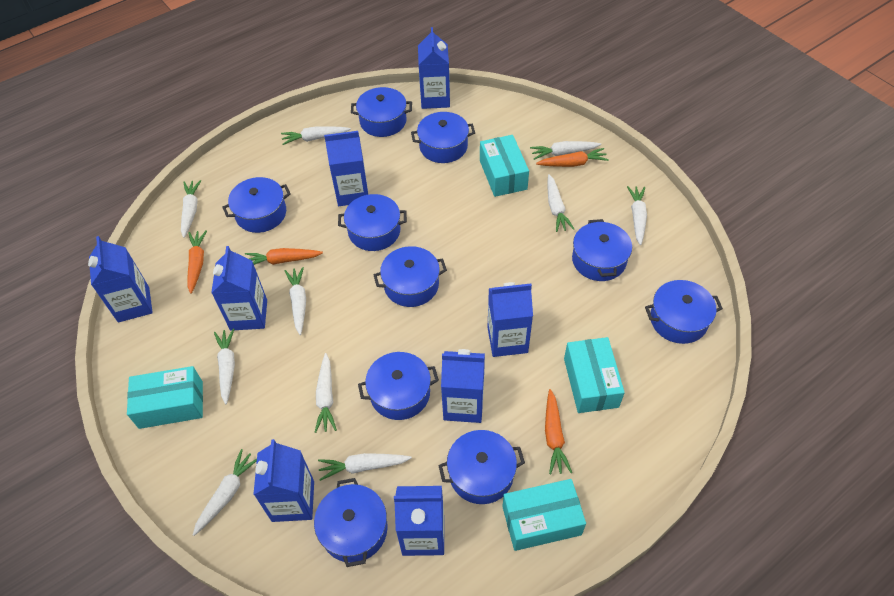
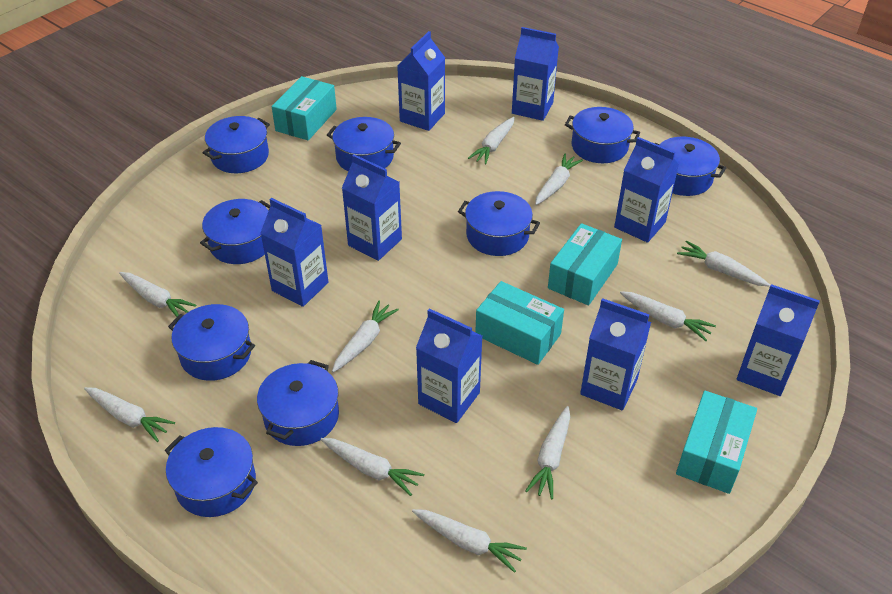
blue pot: 10 -> 9
orange carrot: 4 -> 0

